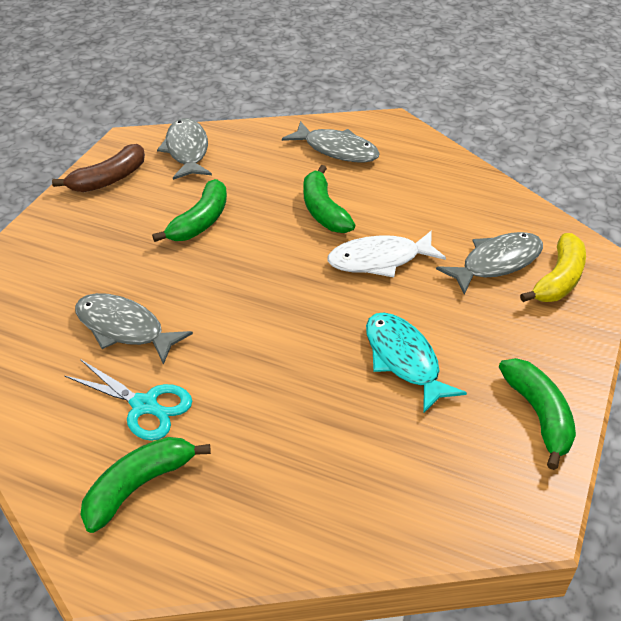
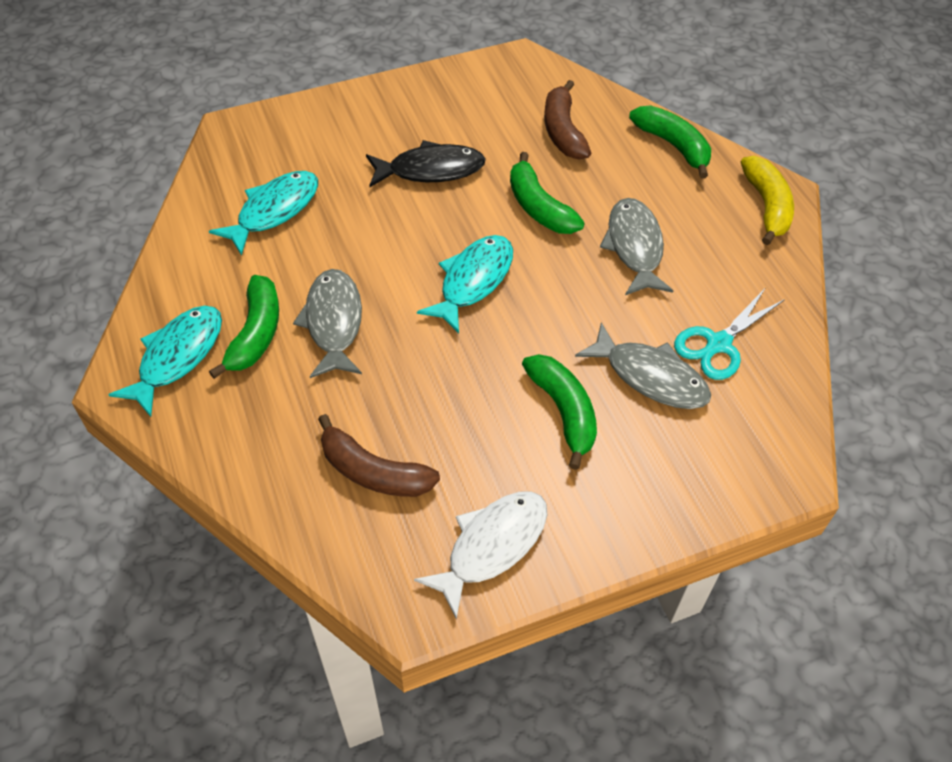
black fish: 0 -> 1
brown banana: 1 -> 2
grey fish: 4 -> 3
turquoise fish: 1 -> 3

